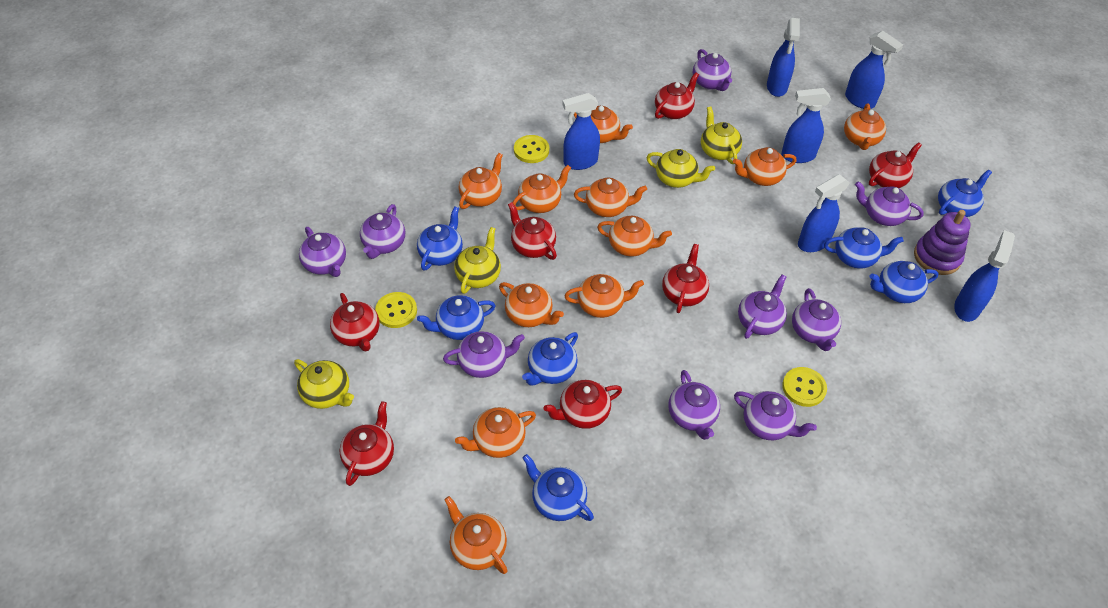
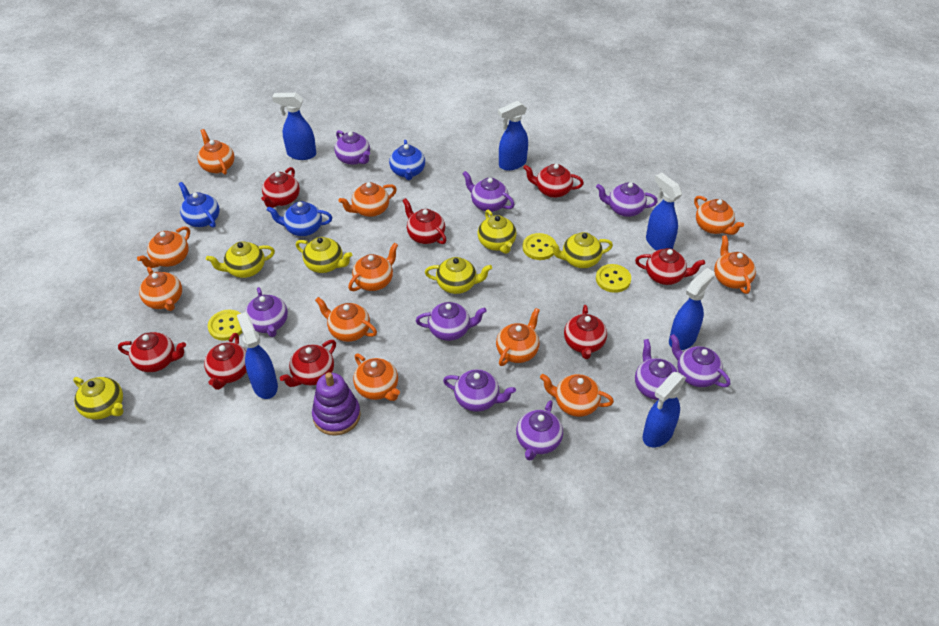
blue teapot: 7 -> 3
red teapot: 7 -> 8
yellow teapot: 4 -> 6

